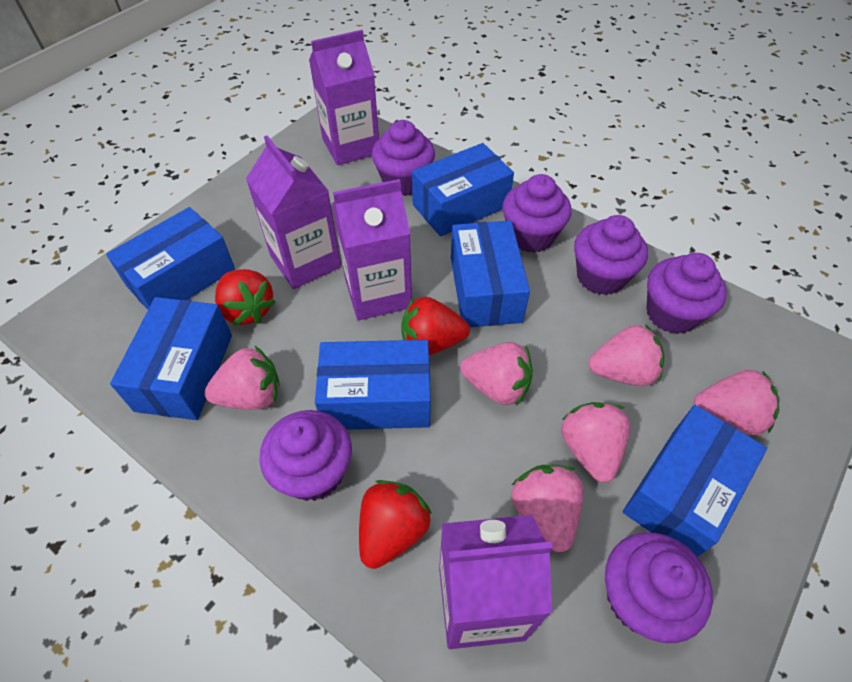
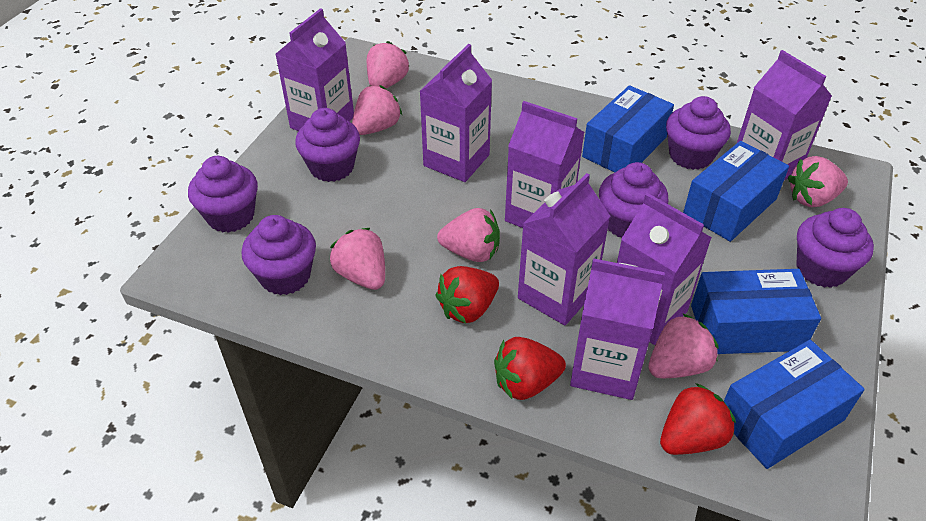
blue box: 6 -> 4
purple carton: 4 -> 7

